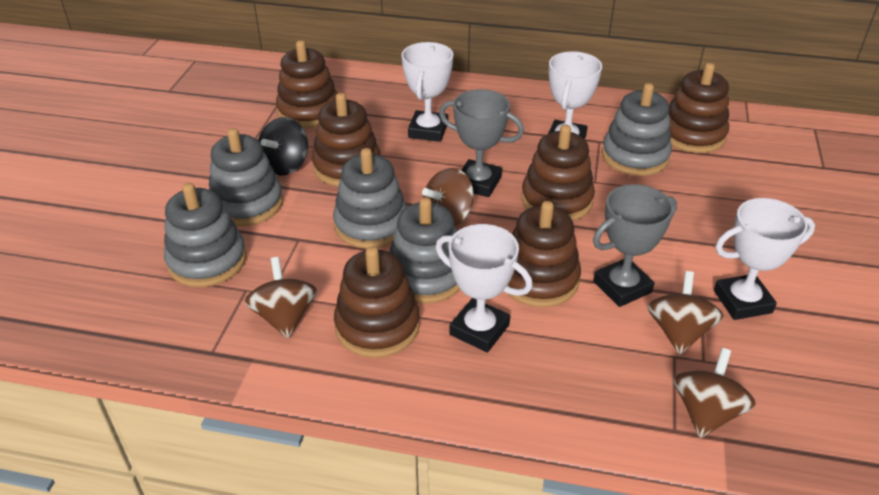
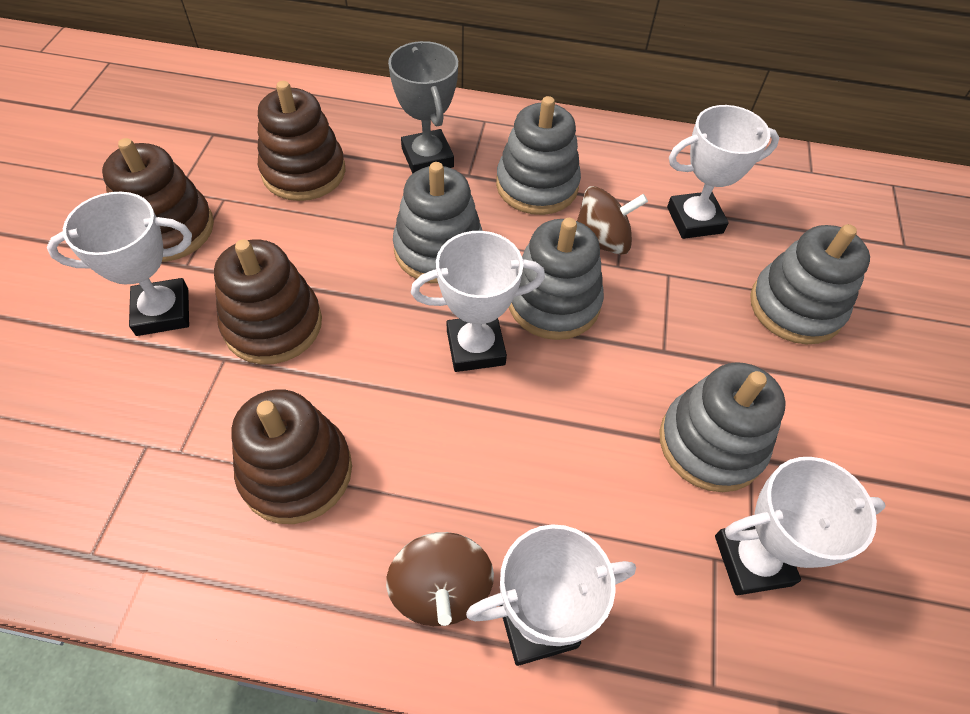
black spinning top: 1 -> 0
brown spinning top: 4 -> 2
brown stacking toy: 6 -> 4
grey trophy: 2 -> 1
white trophy: 4 -> 5

